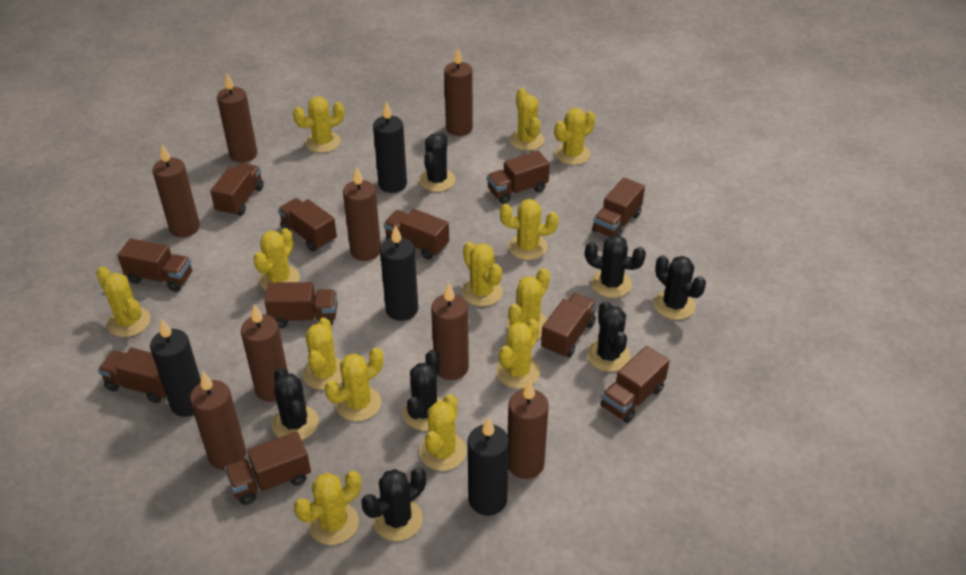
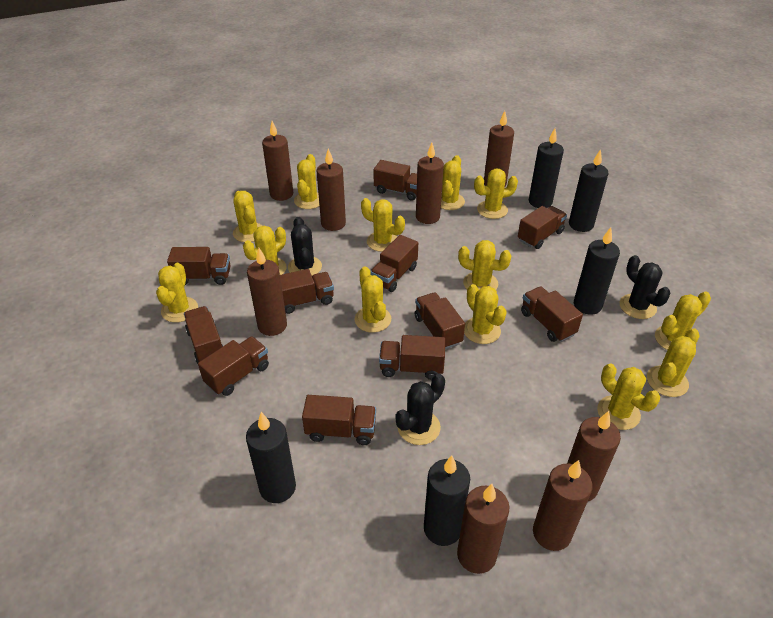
black cactus: 7 -> 3
black candle: 4 -> 5

